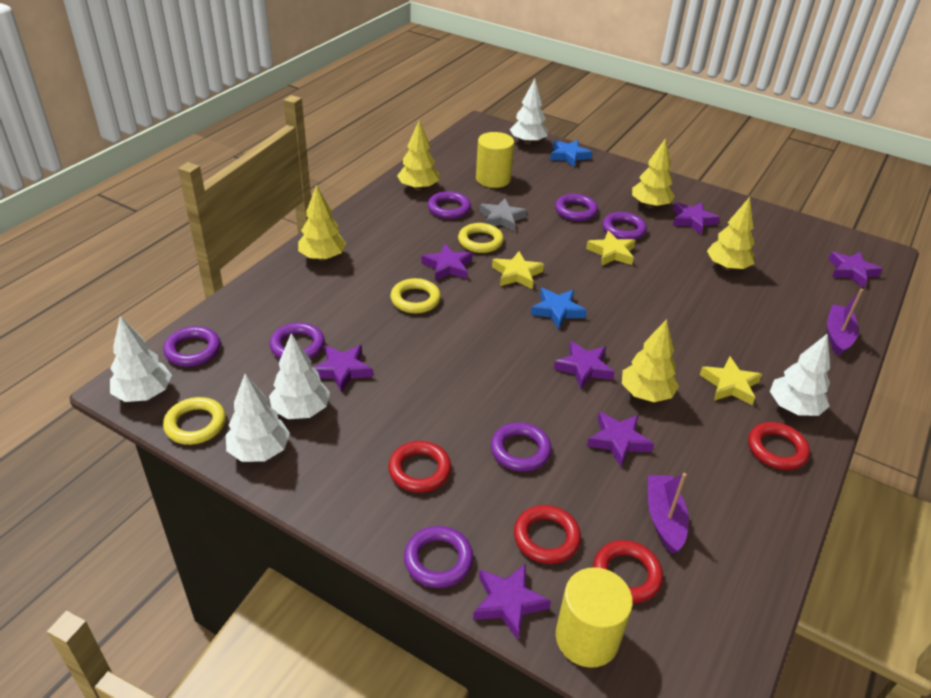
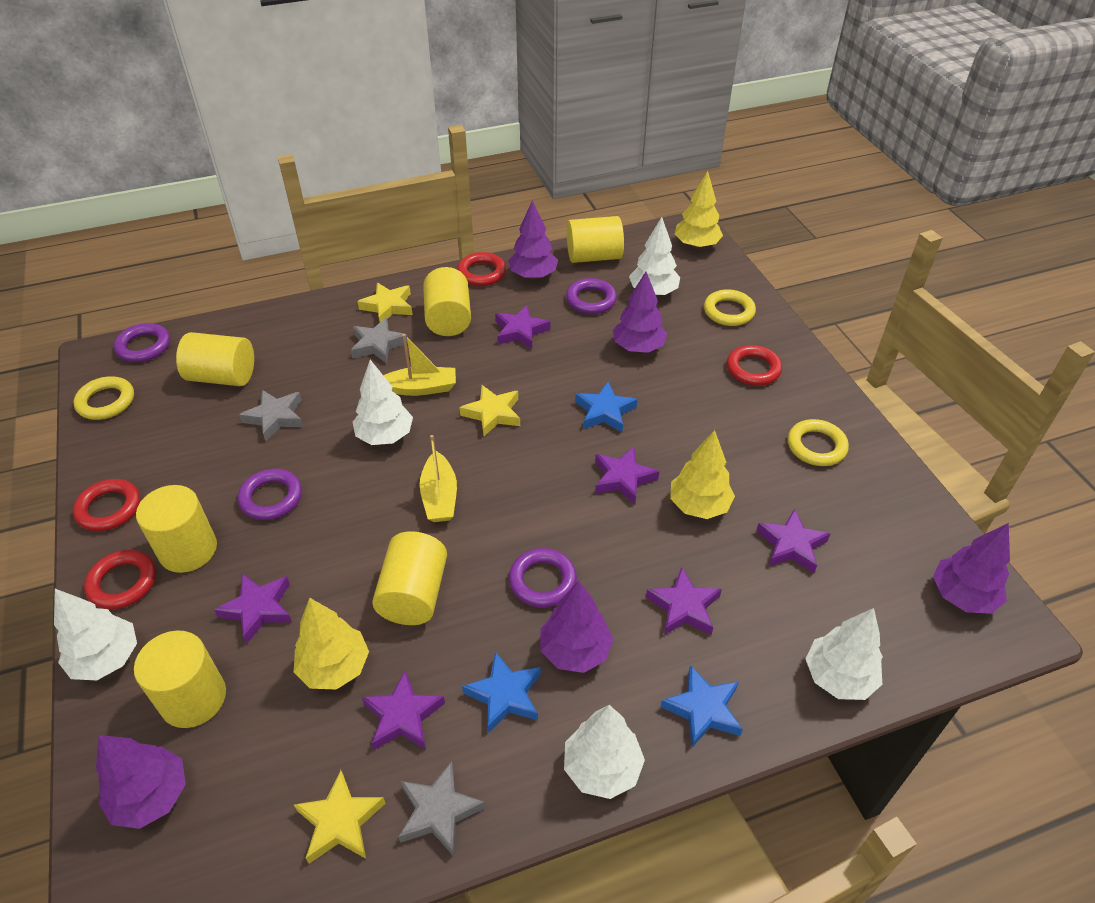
blue star: 2 -> 3
grey star: 1 -> 3
purple boat: 2 -> 0
purple ring: 7 -> 4
purple star: 7 -> 6
purple tree: 0 -> 5
yellow boat: 0 -> 2
yellow cylinder: 2 -> 6
yellow tree: 5 -> 3

